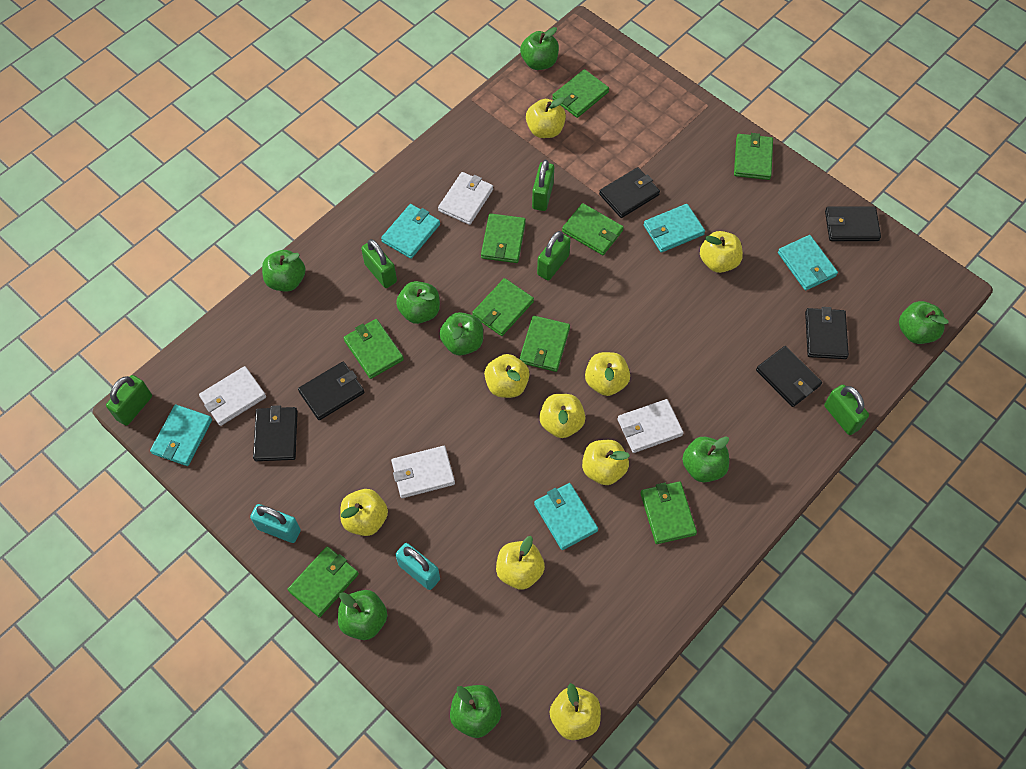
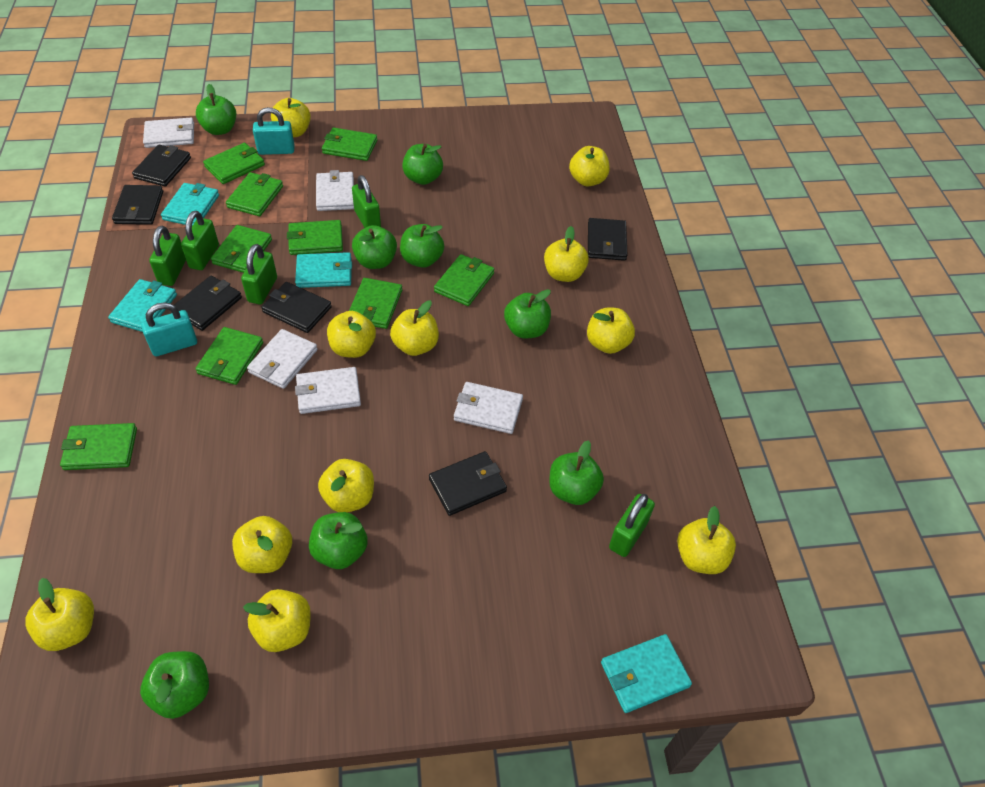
turquoise wallet: 5 -> 4
white wallet: 4 -> 5
yellow apple: 9 -> 11

